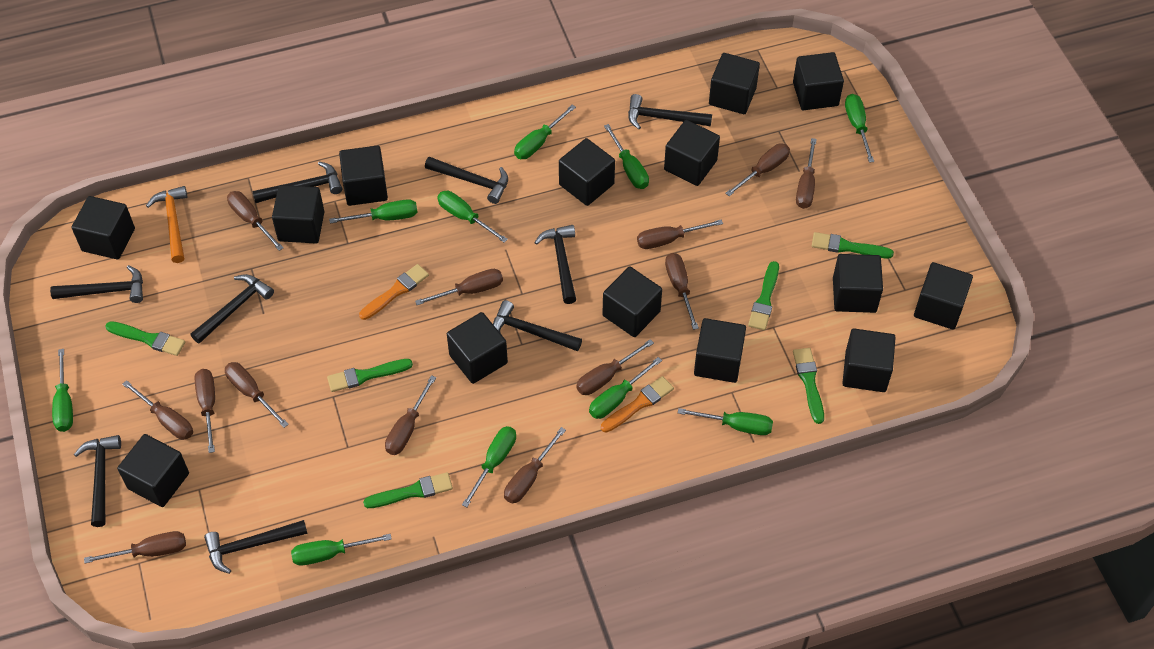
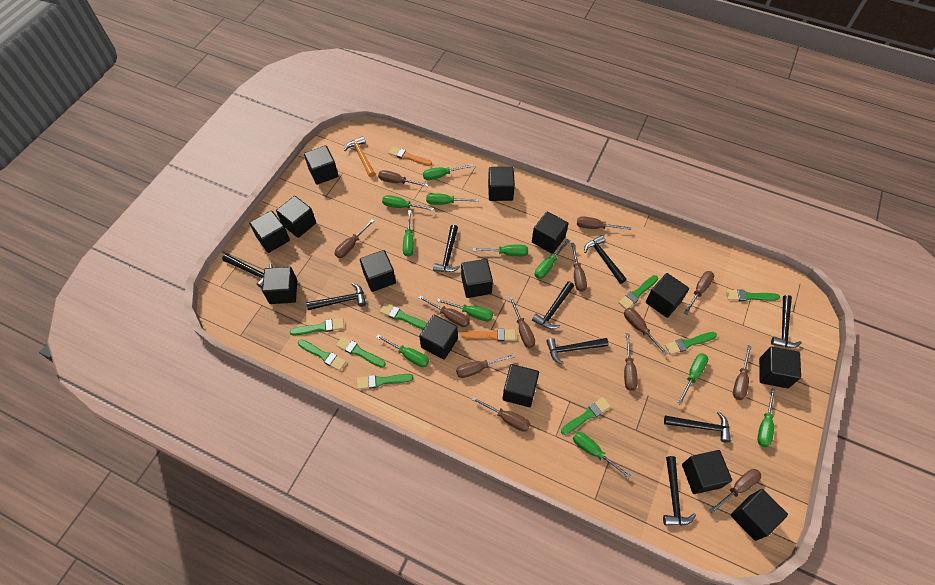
green brush: 6 -> 9
green screwdriver: 10 -> 11

